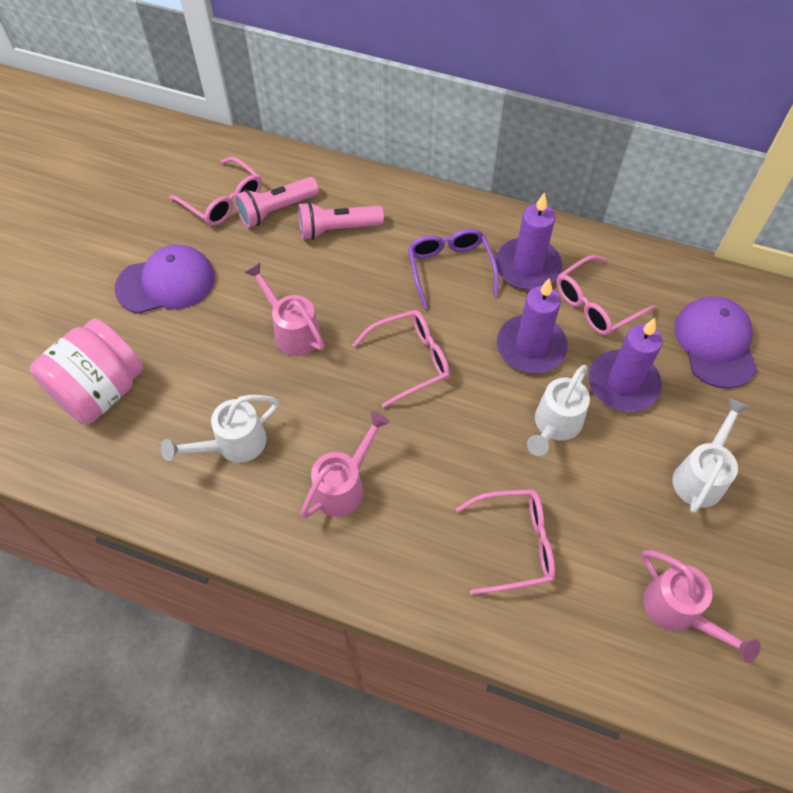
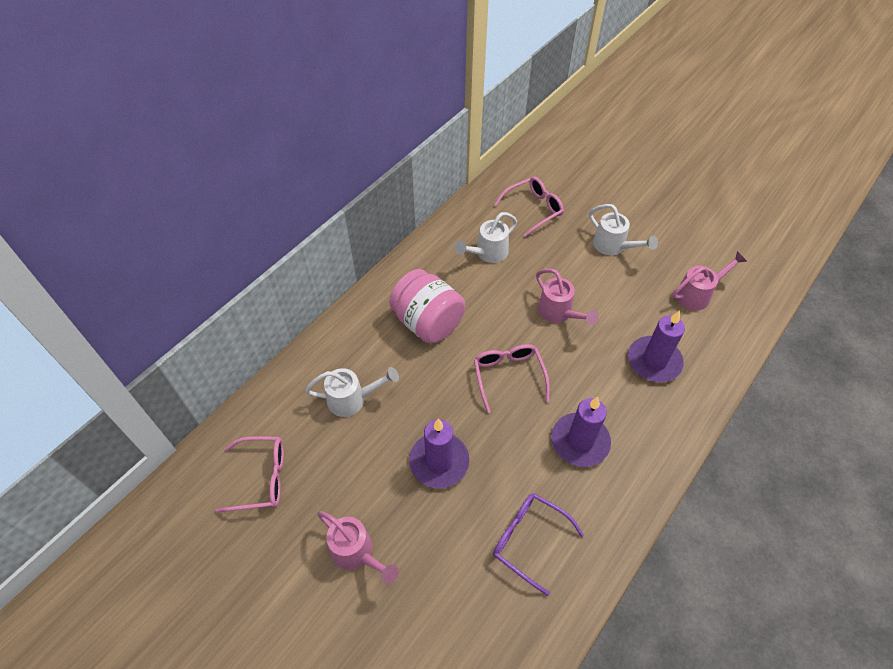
pink flashlight: 2 -> 0
pink glasses: 4 -> 3
purple cap: 2 -> 0

